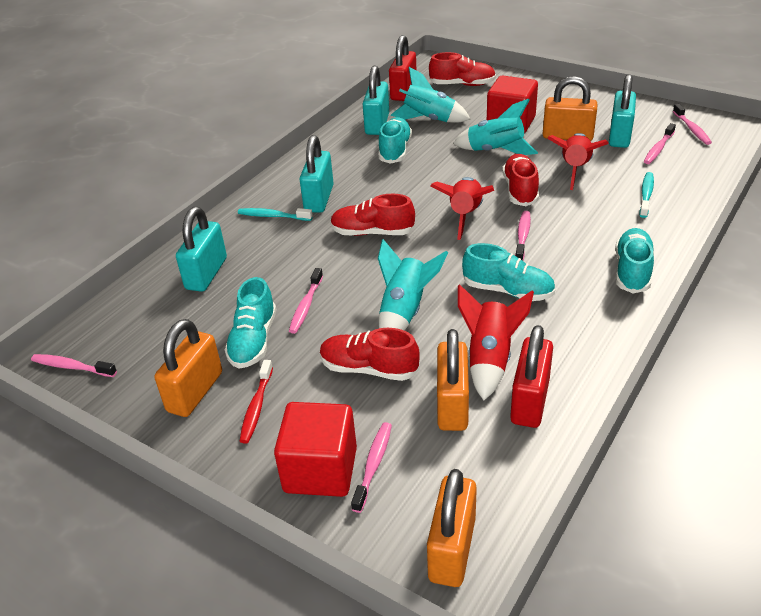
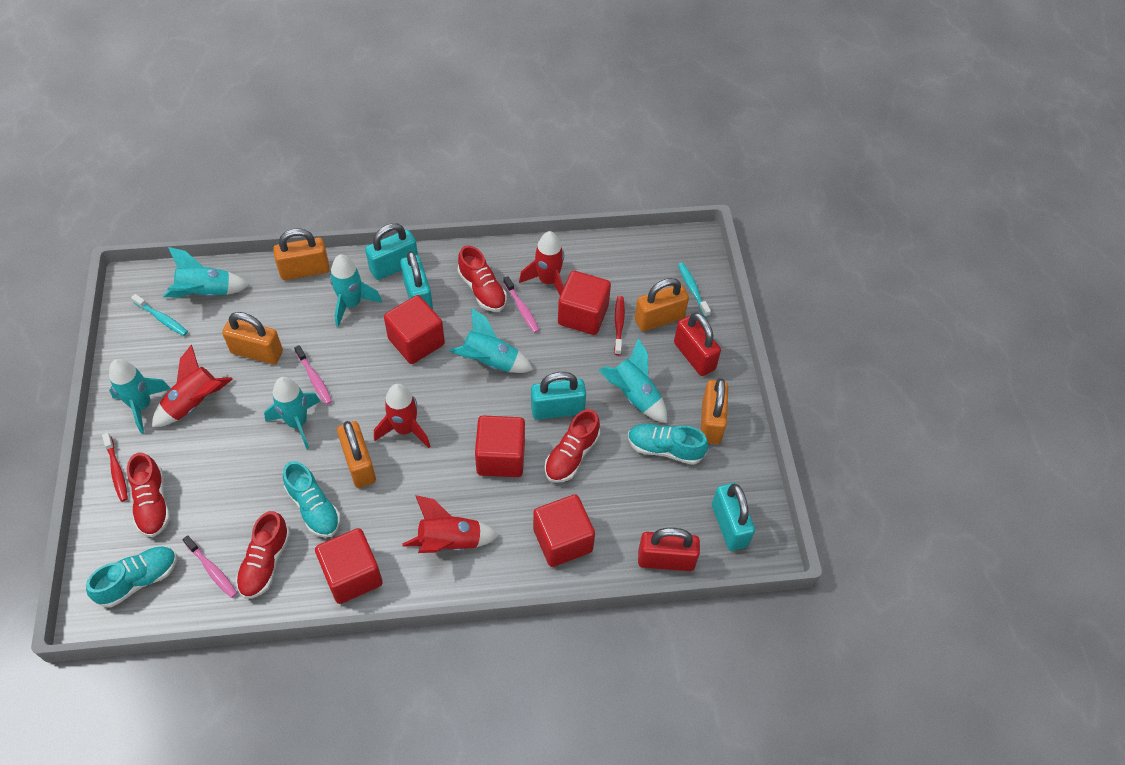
orange padlock: 4 -> 5
pink toothbrush: 6 -> 3
red cube: 2 -> 5
red rocket: 3 -> 4
red toothbrush: 1 -> 2
turquoise rocket: 3 -> 6
turquoise shoe: 4 -> 3

